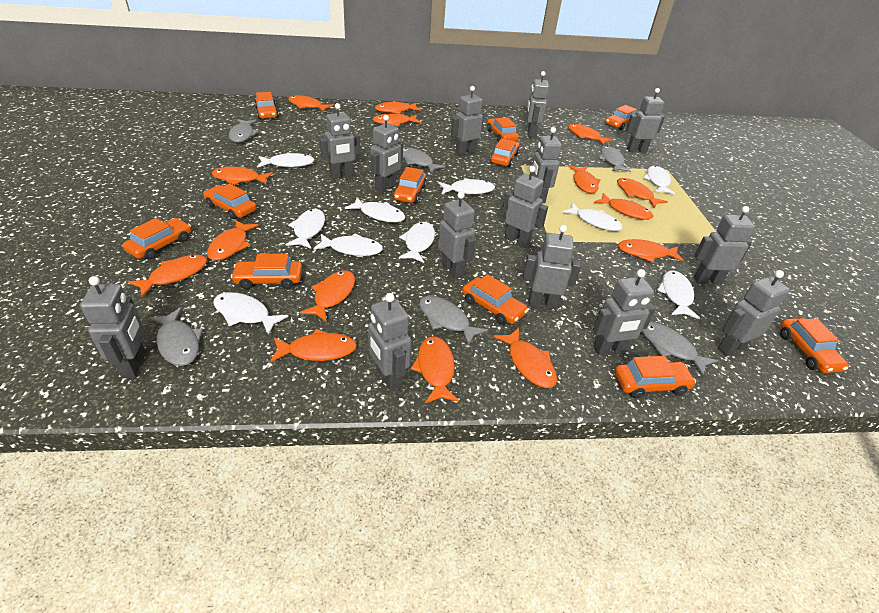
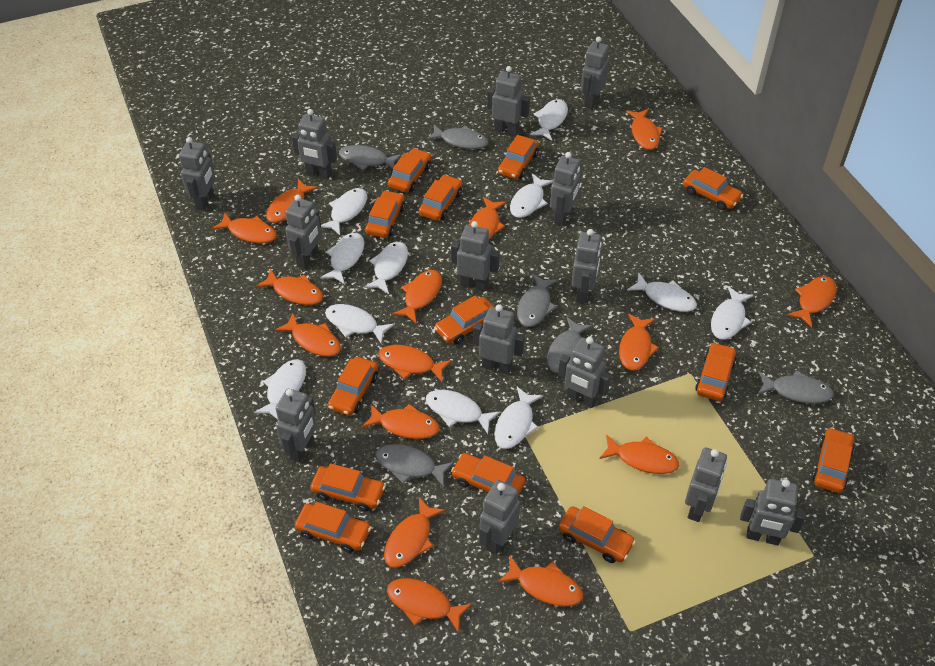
orange car: 11 -> 13
white fish: 10 -> 11

